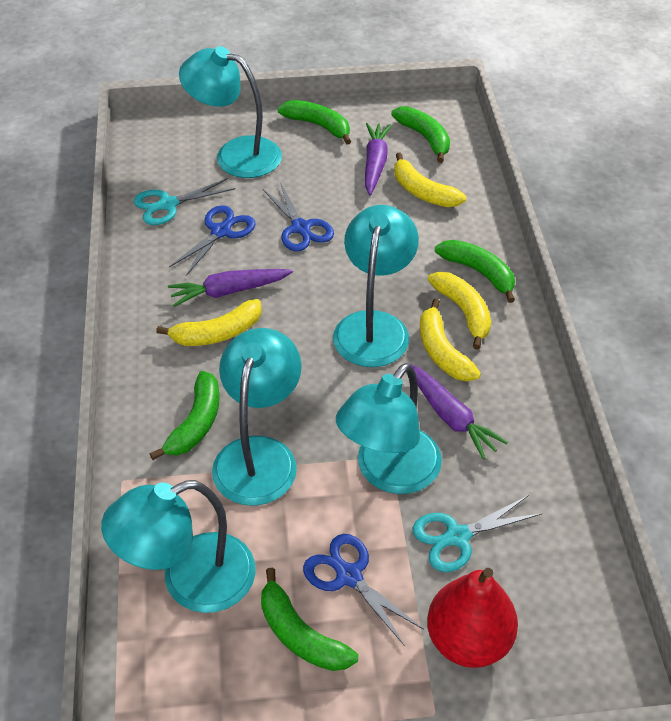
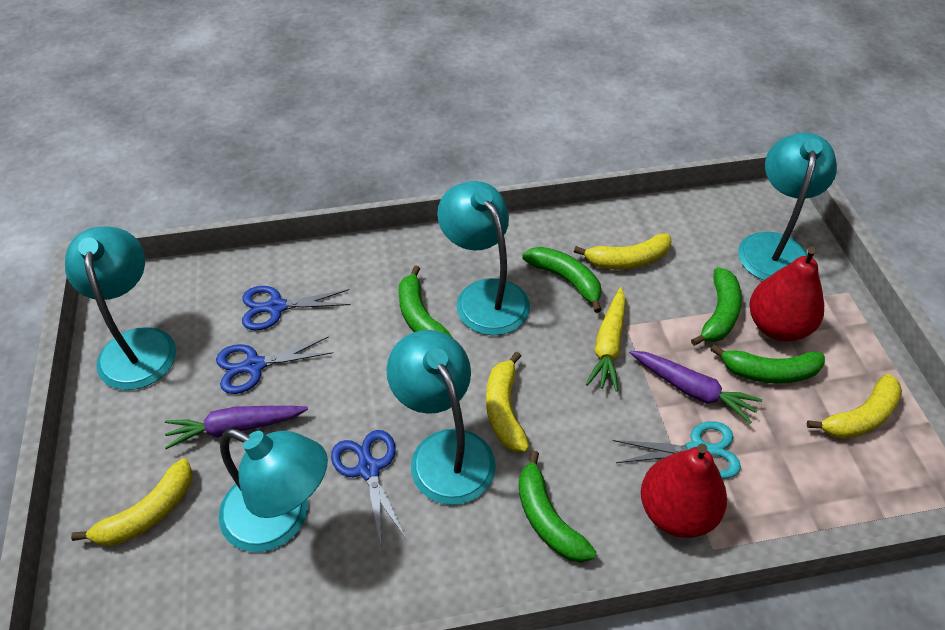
purple carrot: 3 -> 2
red pear: 1 -> 2
turquoise scissors: 2 -> 1
yellow carrot: 0 -> 1

